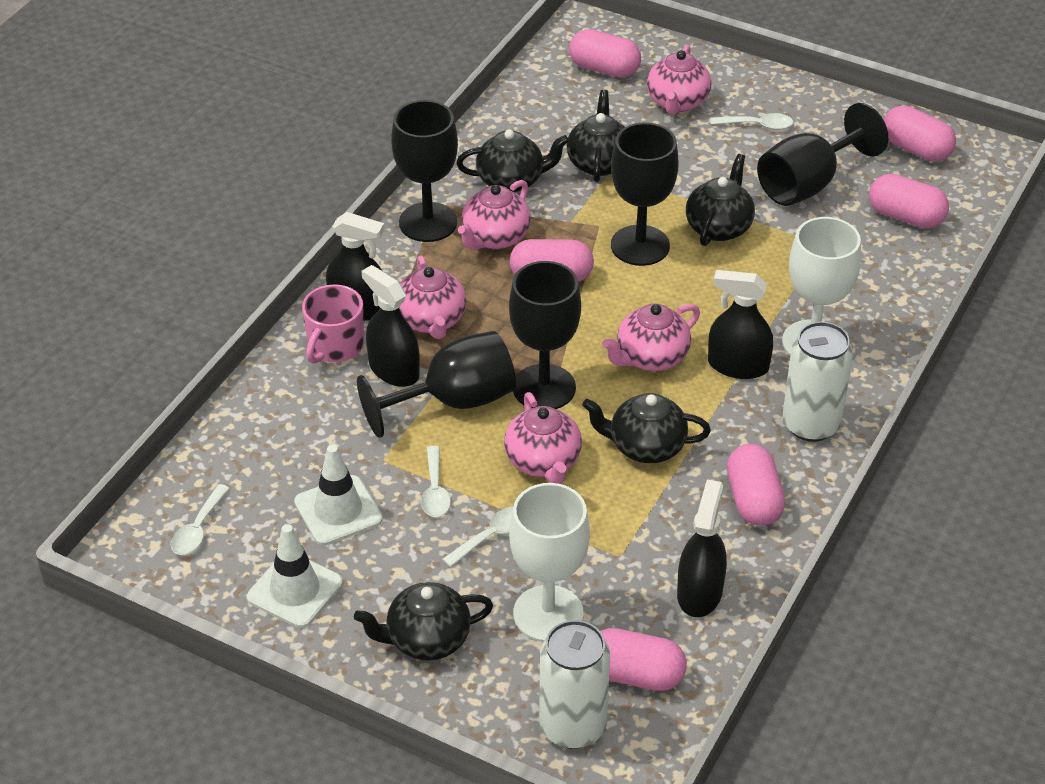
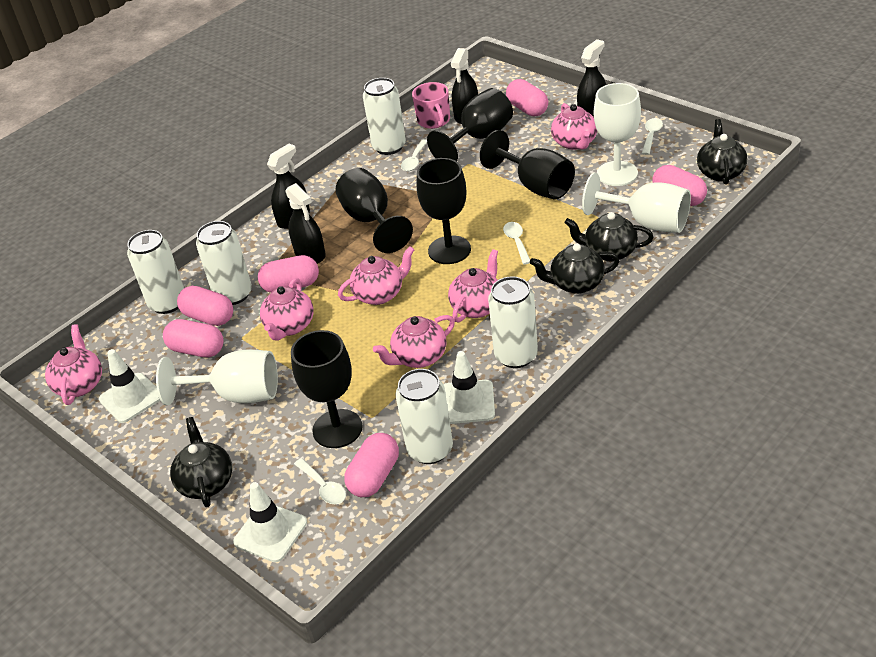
black teapot: 5 -> 4
pink teapot: 5 -> 6
white can: 2 -> 5
white goblet: 2 -> 3
white traffic cone: 2 -> 3

